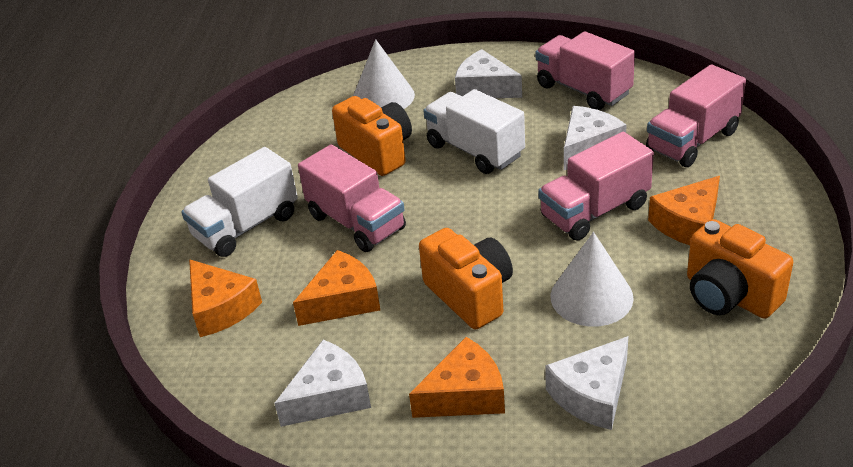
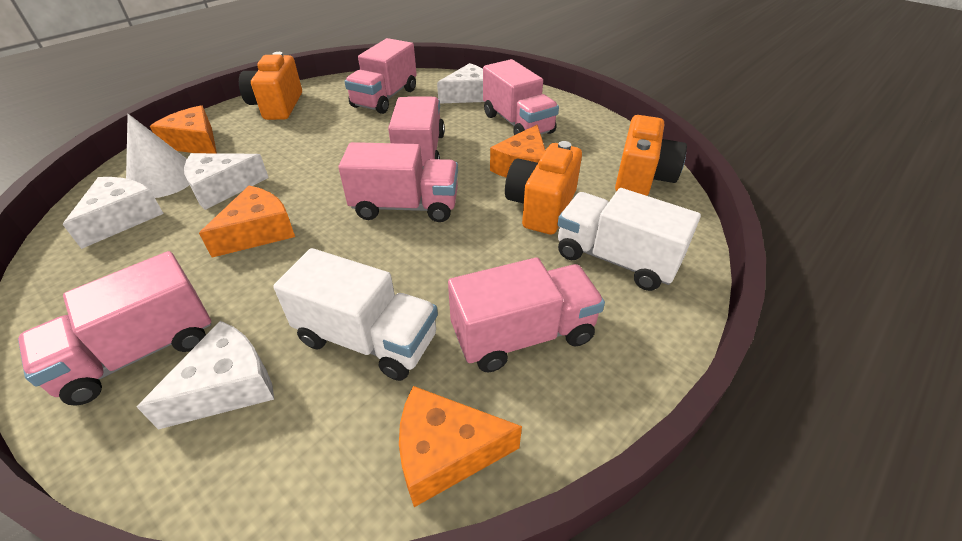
pink truck: 4 -> 6
white cone: 2 -> 1

